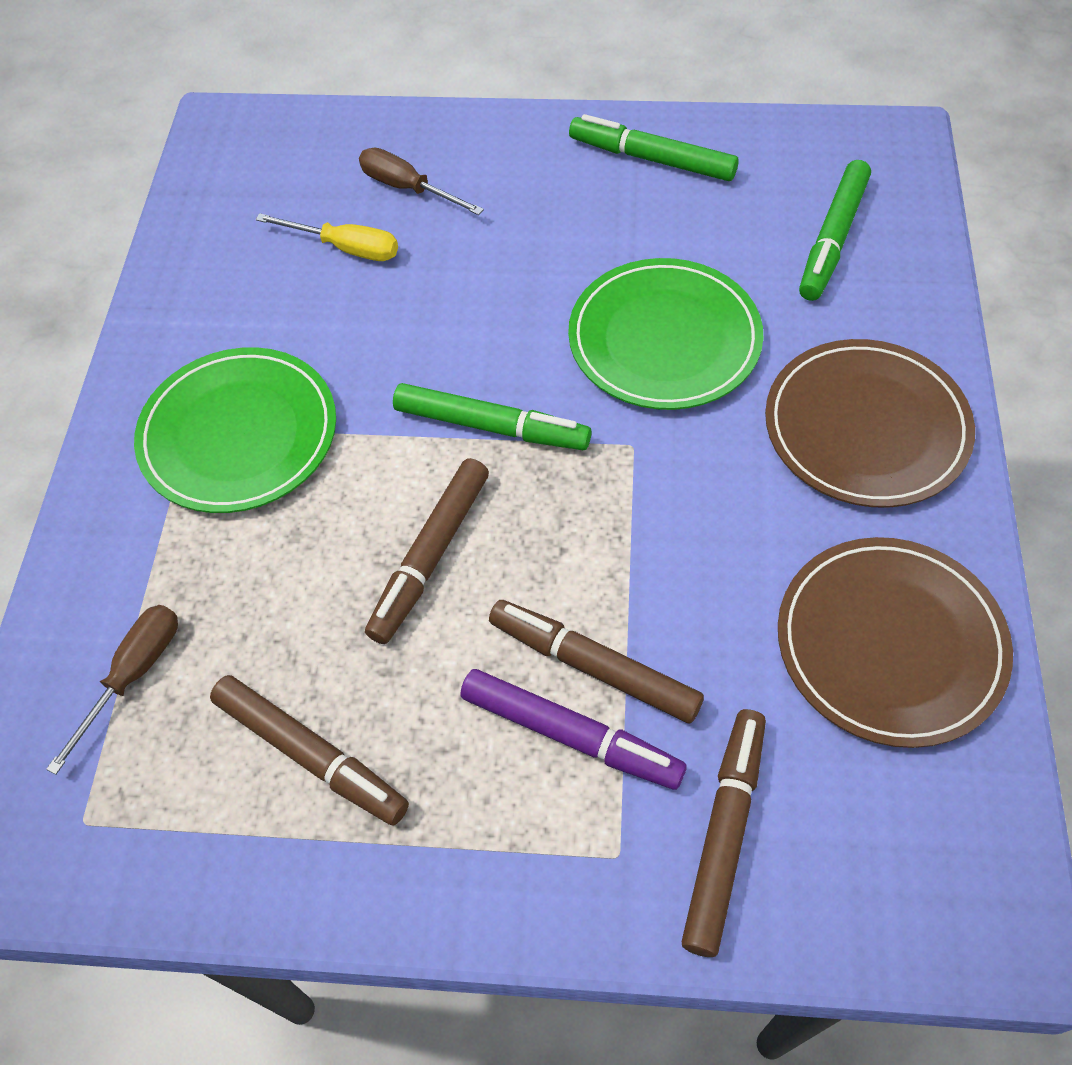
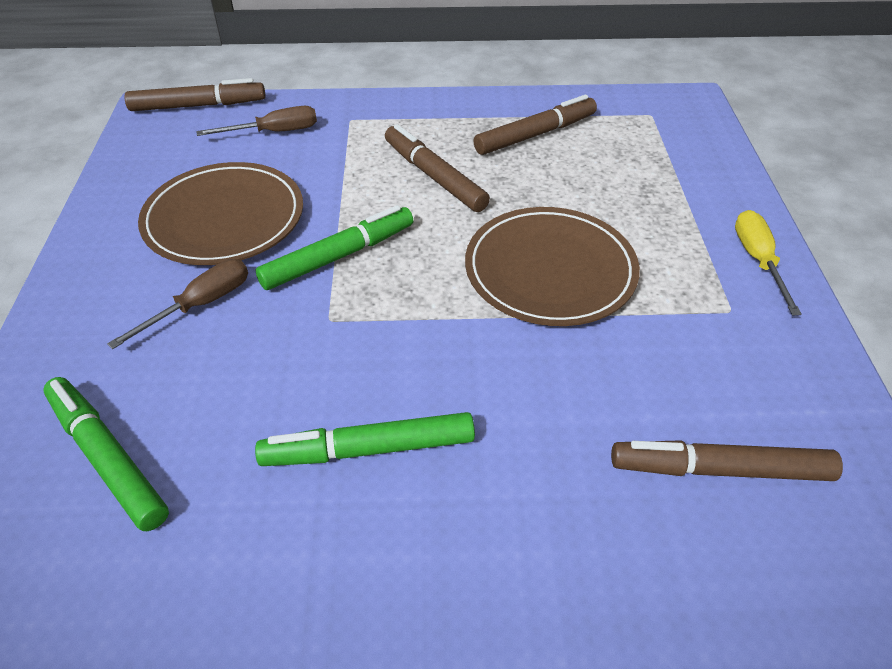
green plate: 2 -> 0
purple marker: 1 -> 0

